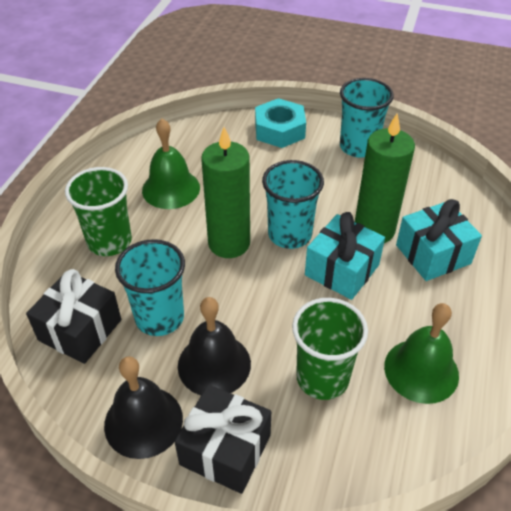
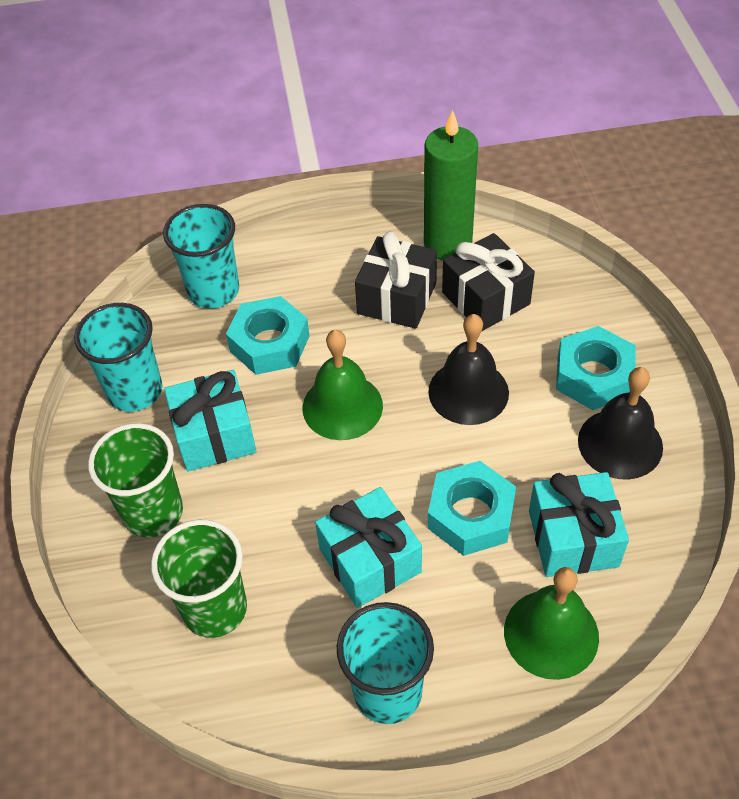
green candle: 2 -> 1
turquoise gift: 2 -> 3
turquoise nut: 1 -> 3

